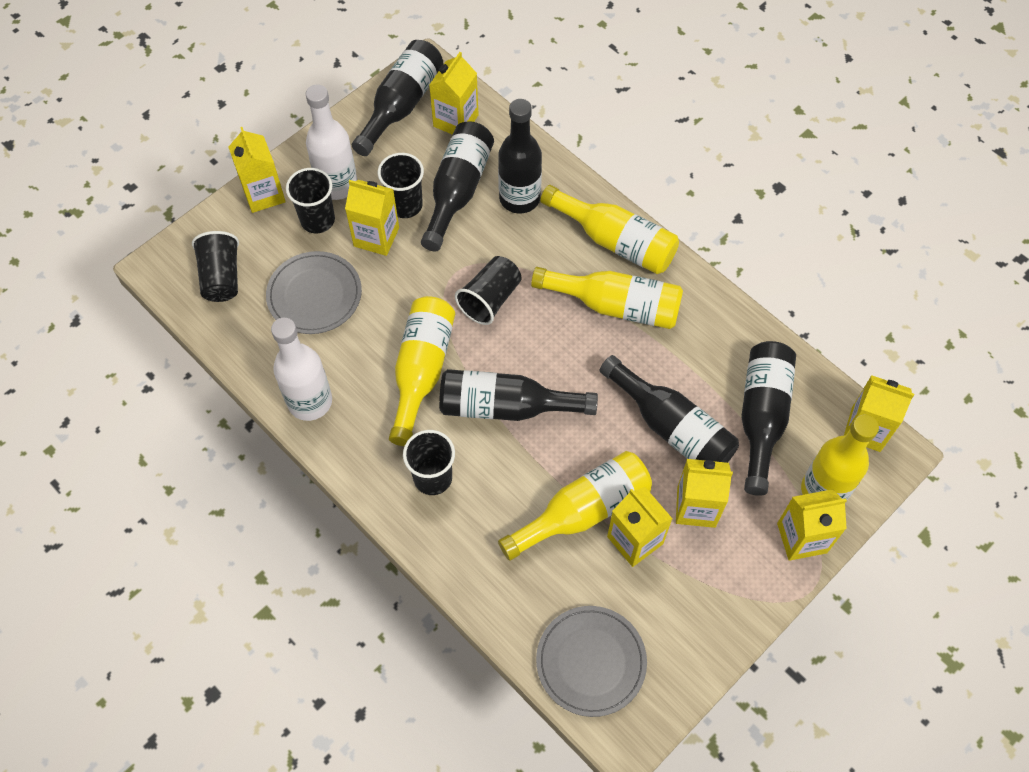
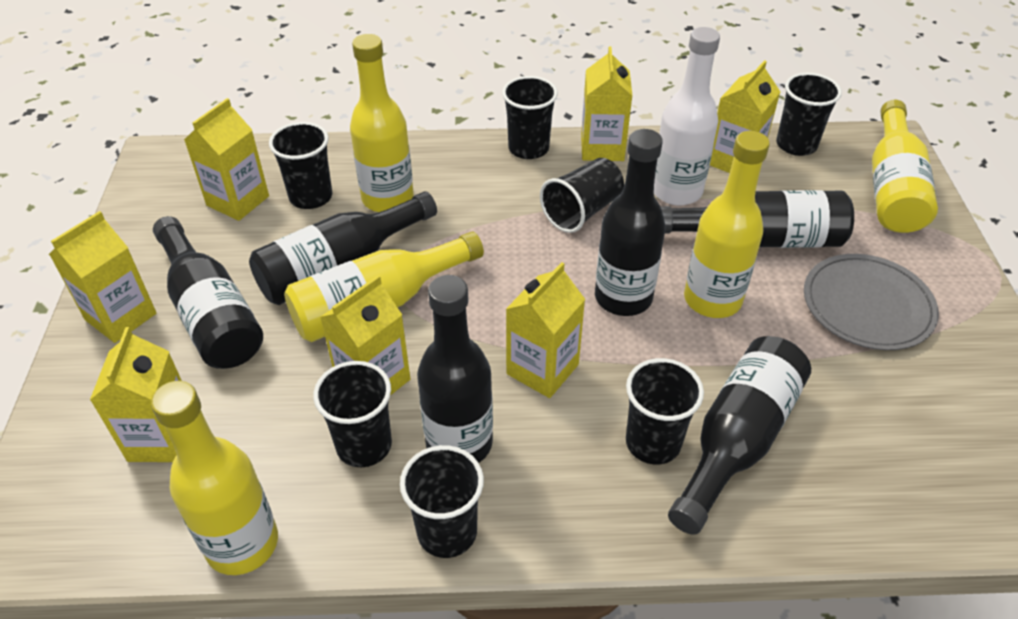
black cup: 5 -> 7
grey plate: 2 -> 1
white bottle: 2 -> 1

